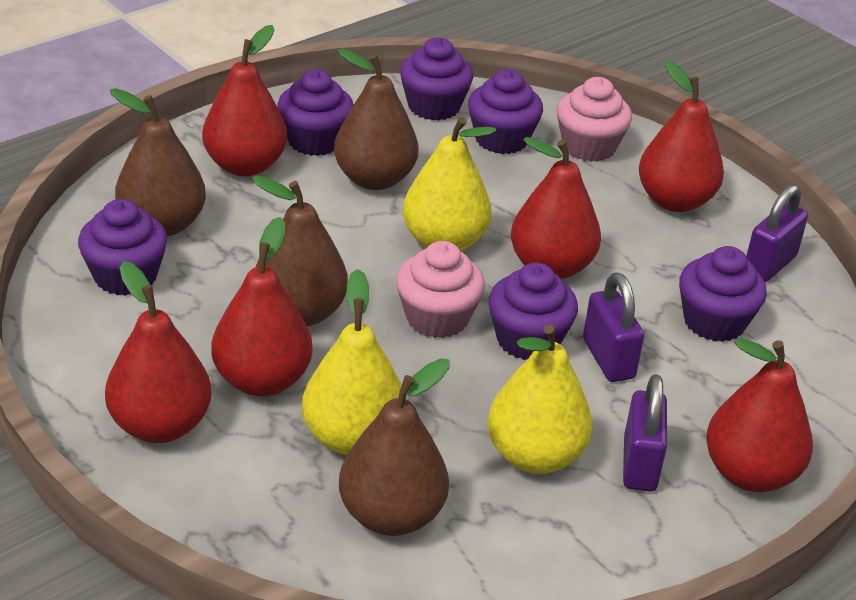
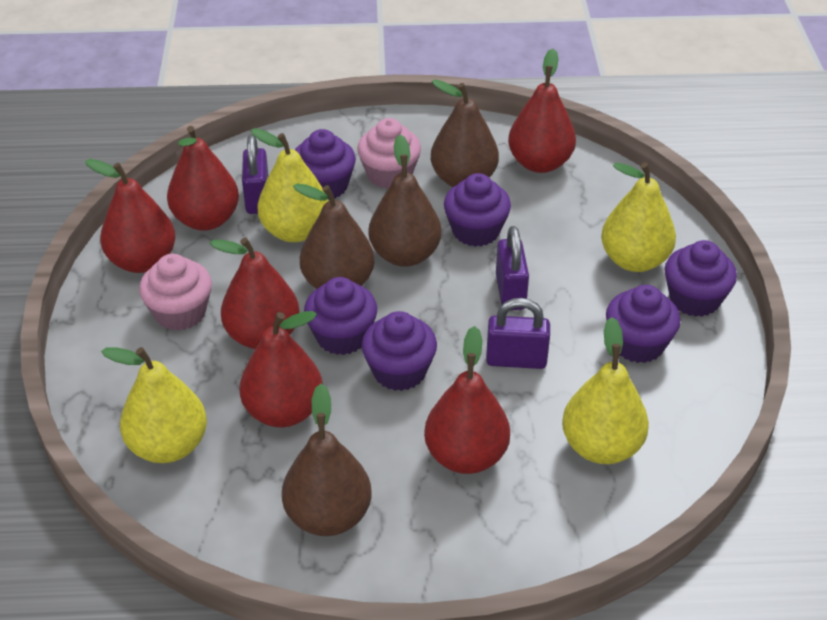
yellow pear: 3 -> 4

